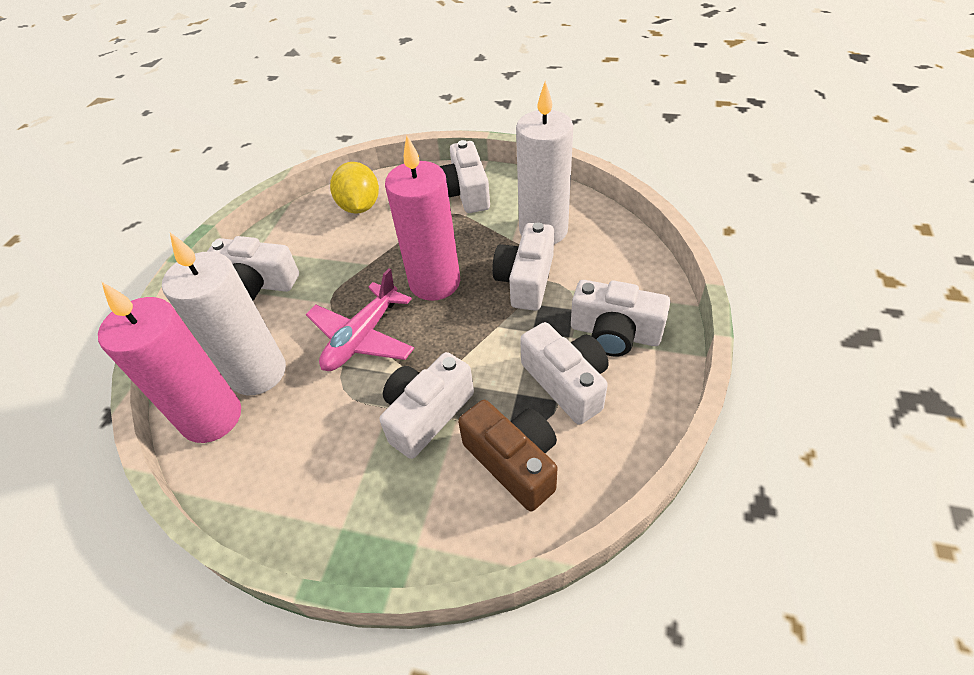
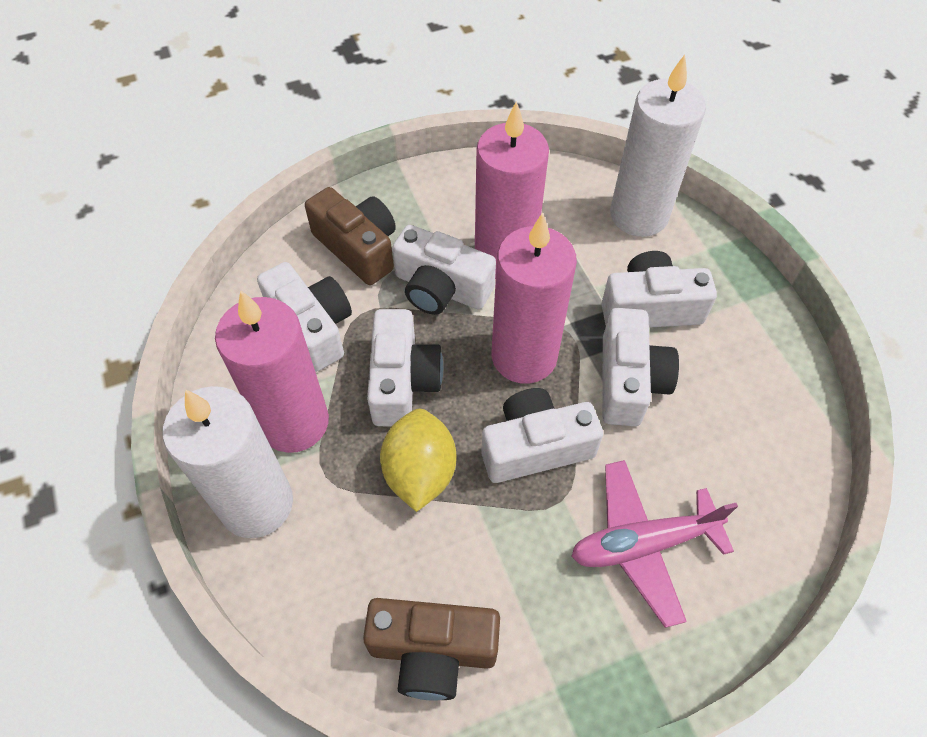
brown camera: 1 -> 2
pink candle: 2 -> 3

